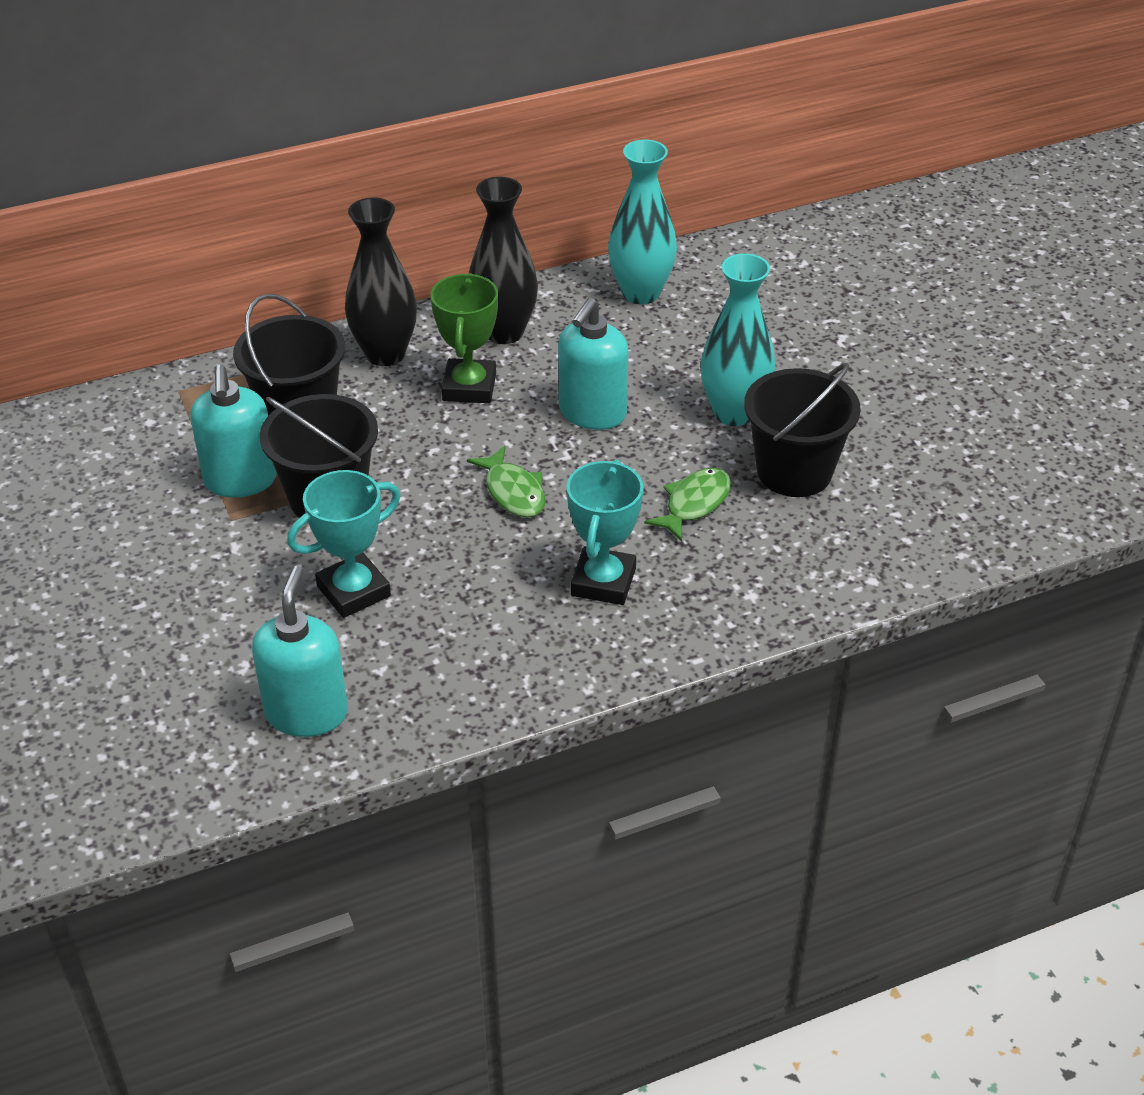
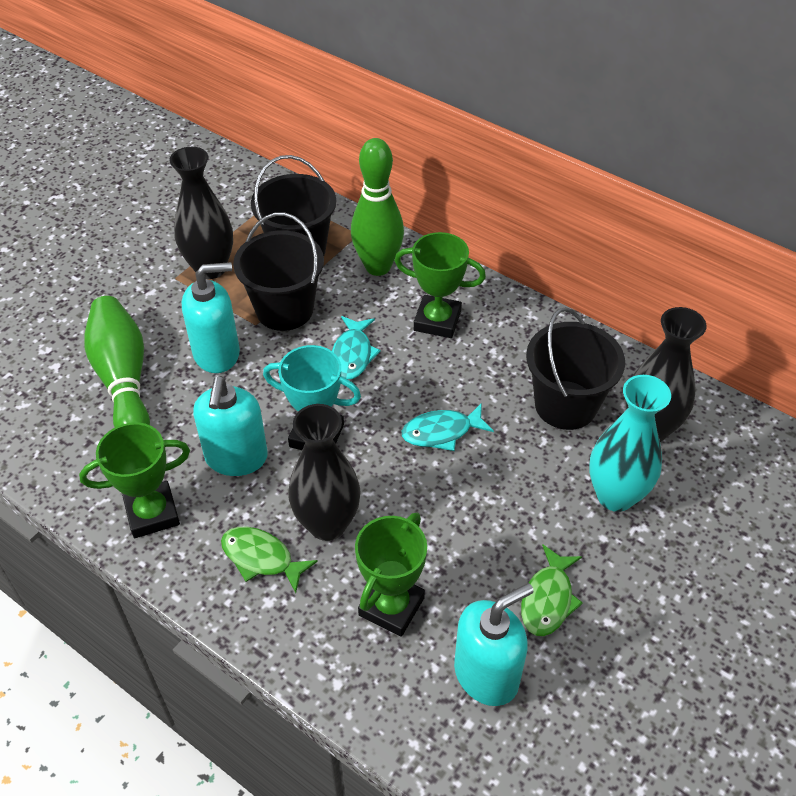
black vase: 2 -> 3
green bowling pin: 0 -> 2
green trophy: 1 -> 3
turquoise fish: 0 -> 2
turquoise trophy: 2 -> 1
turquoise vase: 2 -> 1

